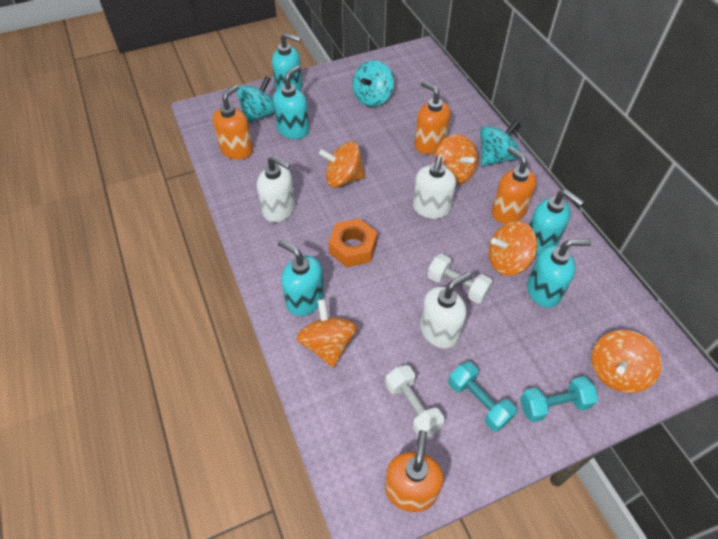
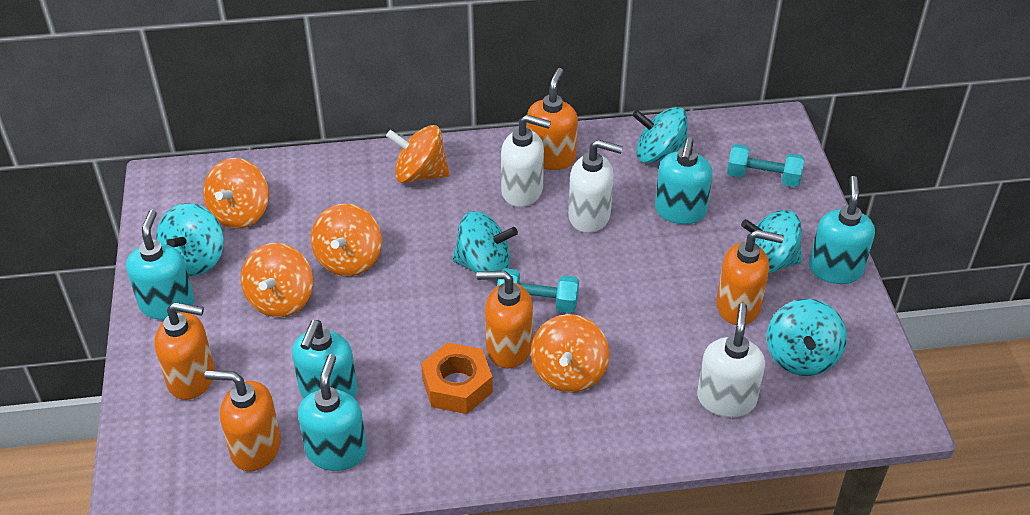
orange soap dispenser: 4 -> 5
turquoise spinning top: 3 -> 5
white dumbbell: 2 -> 0

